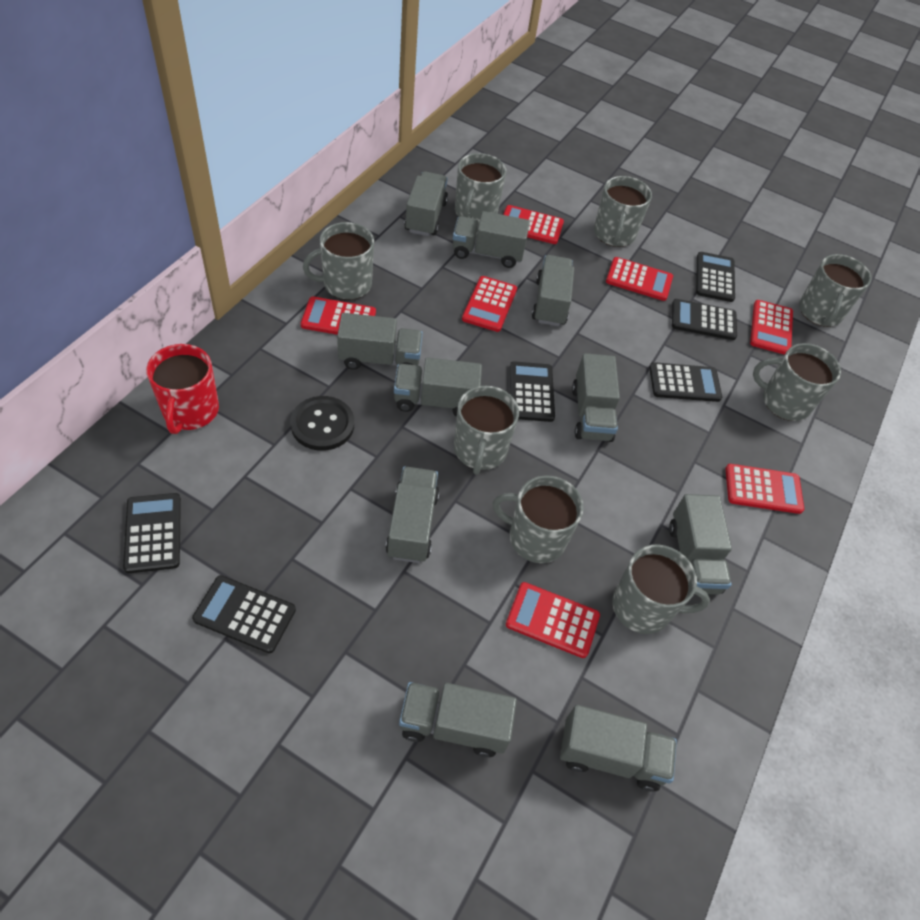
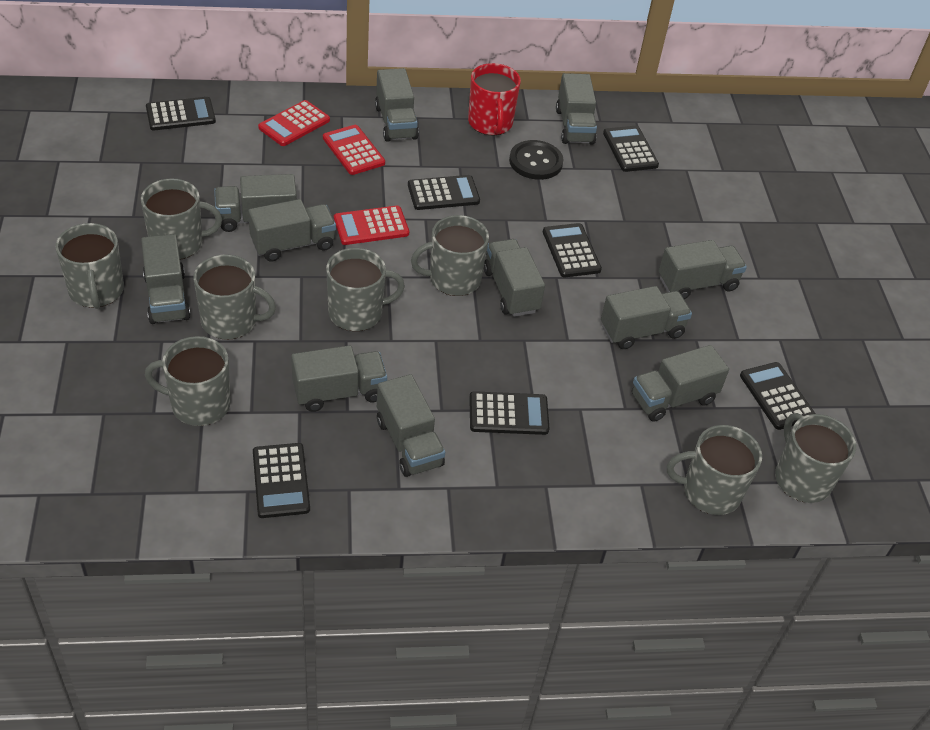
black calculator: 6 -> 7
grey truck: 10 -> 11
red calculator: 7 -> 3

